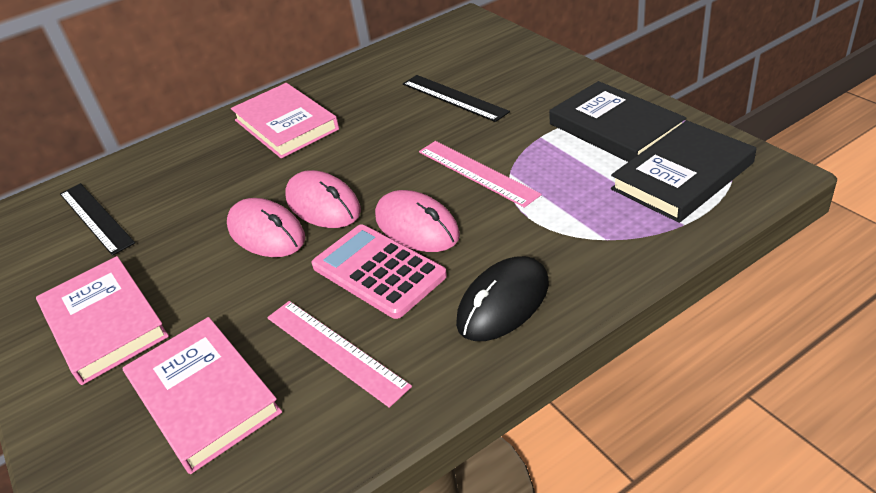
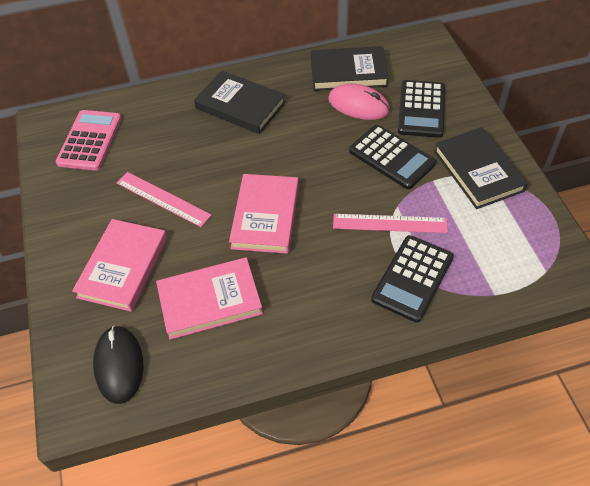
black book: 2 -> 3
black calculator: 0 -> 3
black ruler: 2 -> 0
pink mouse: 3 -> 1

